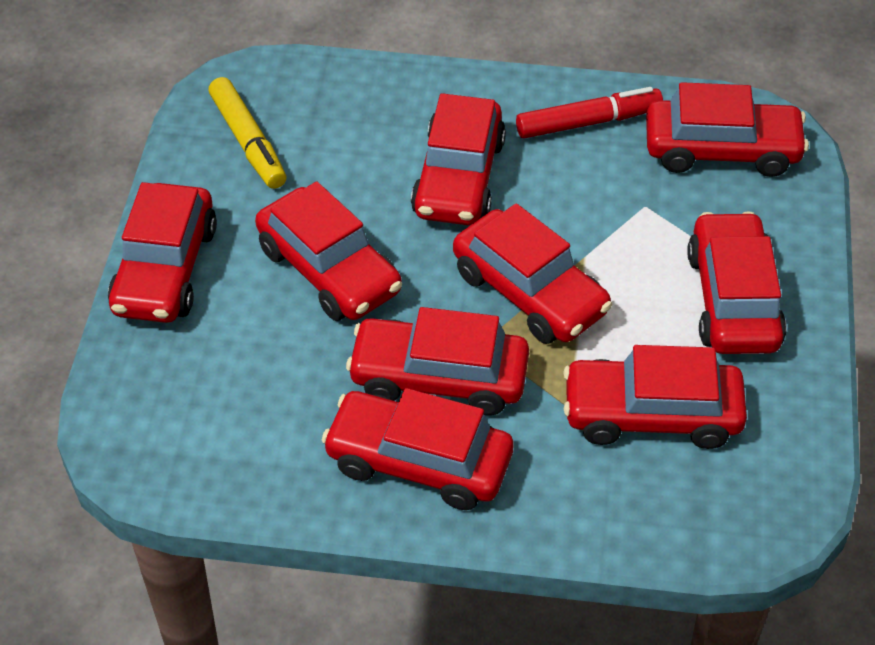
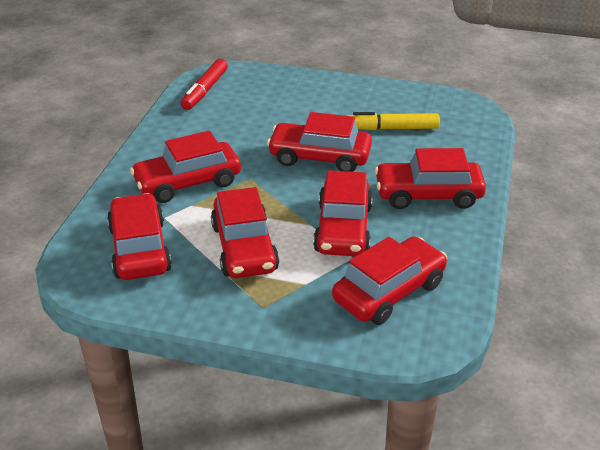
red car: 9 -> 7

